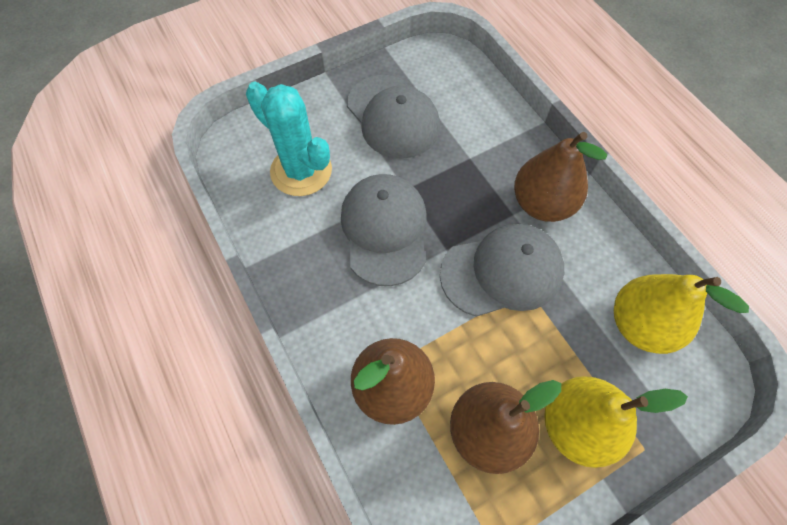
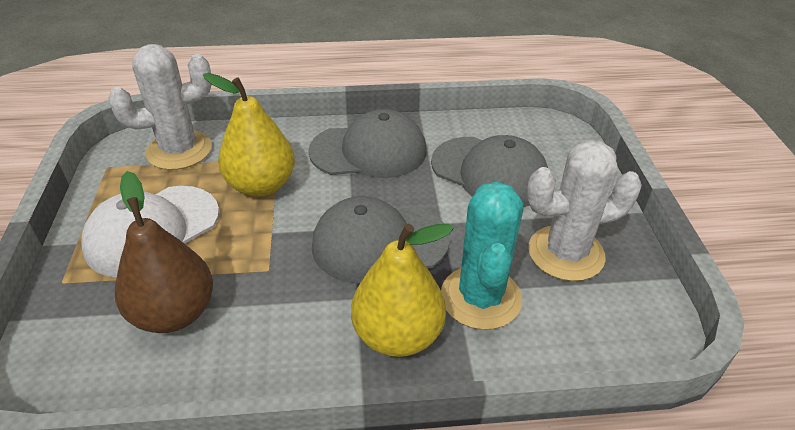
brown pear: 3 -> 1
white cactus: 0 -> 2
white cap: 0 -> 1

